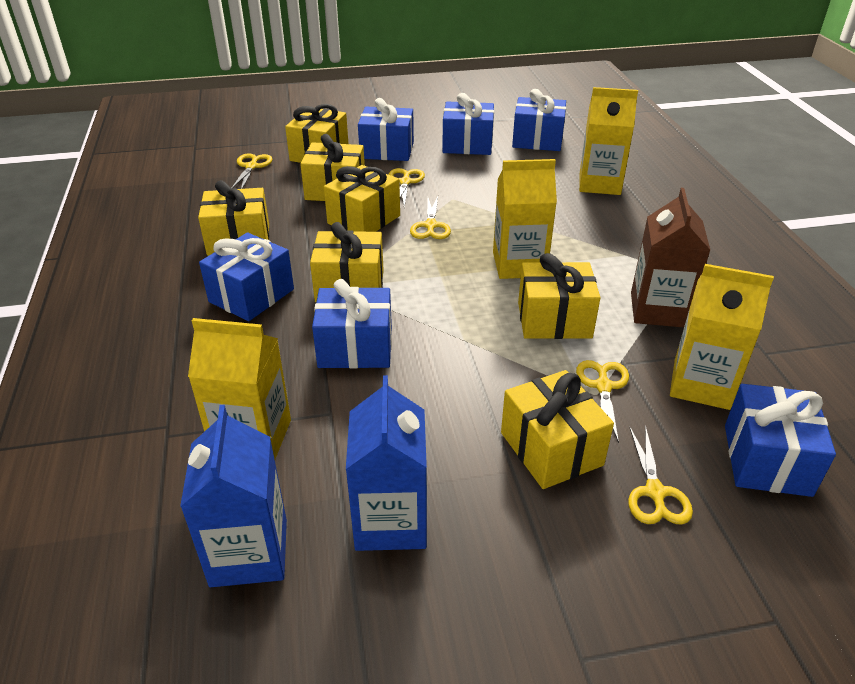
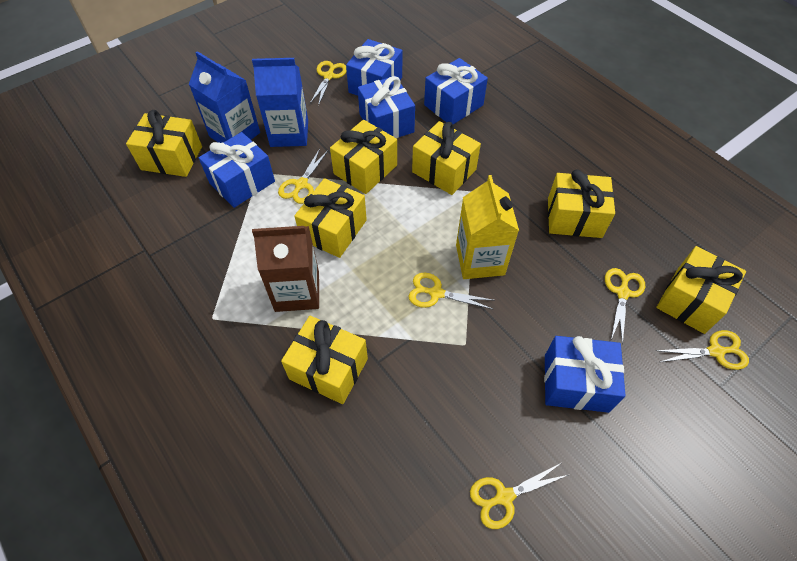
blue gift: 6 -> 5
yellow carton: 4 -> 1
yellow scissors: 5 -> 6

